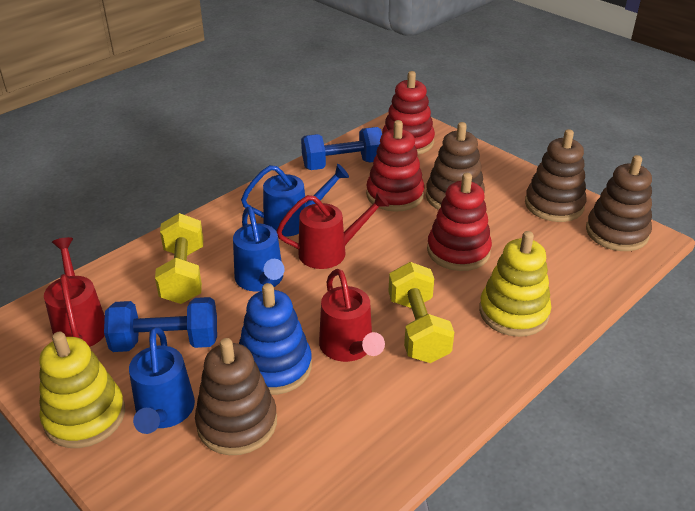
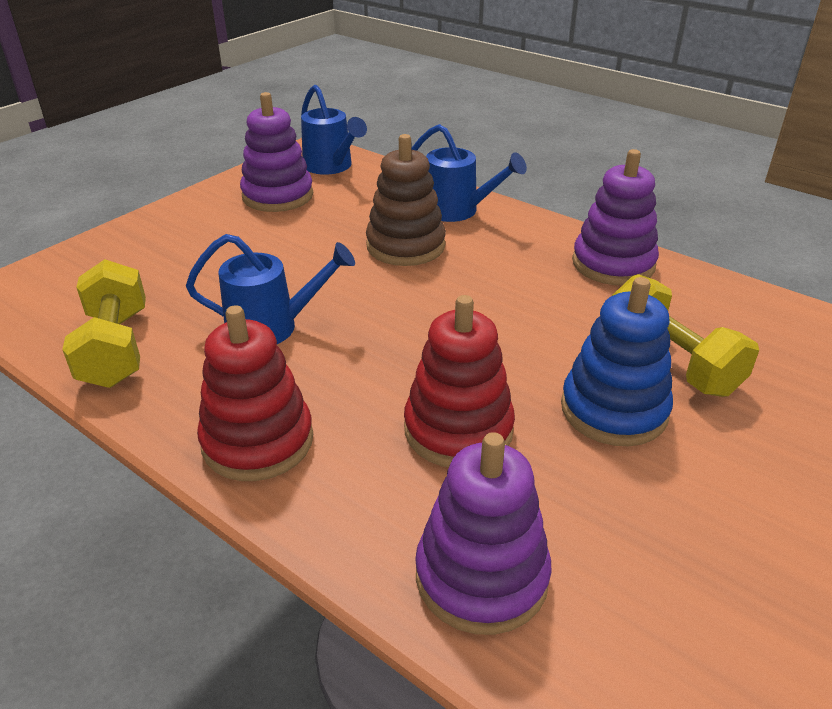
blue dumbbell: 2 -> 0
brown stacking toy: 4 -> 1
purple stacking toy: 0 -> 3
red stacking toy: 3 -> 2
red watering can: 3 -> 0
yellow stacking toy: 2 -> 0

